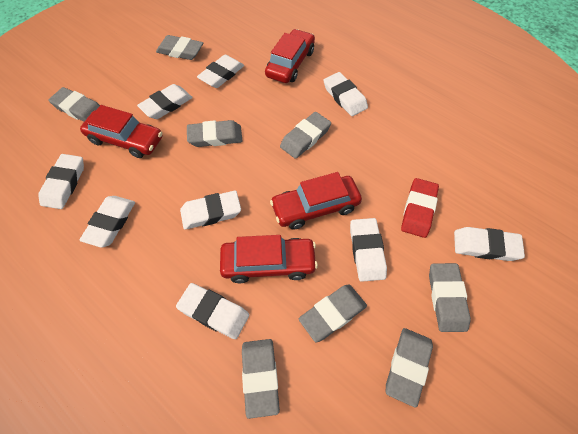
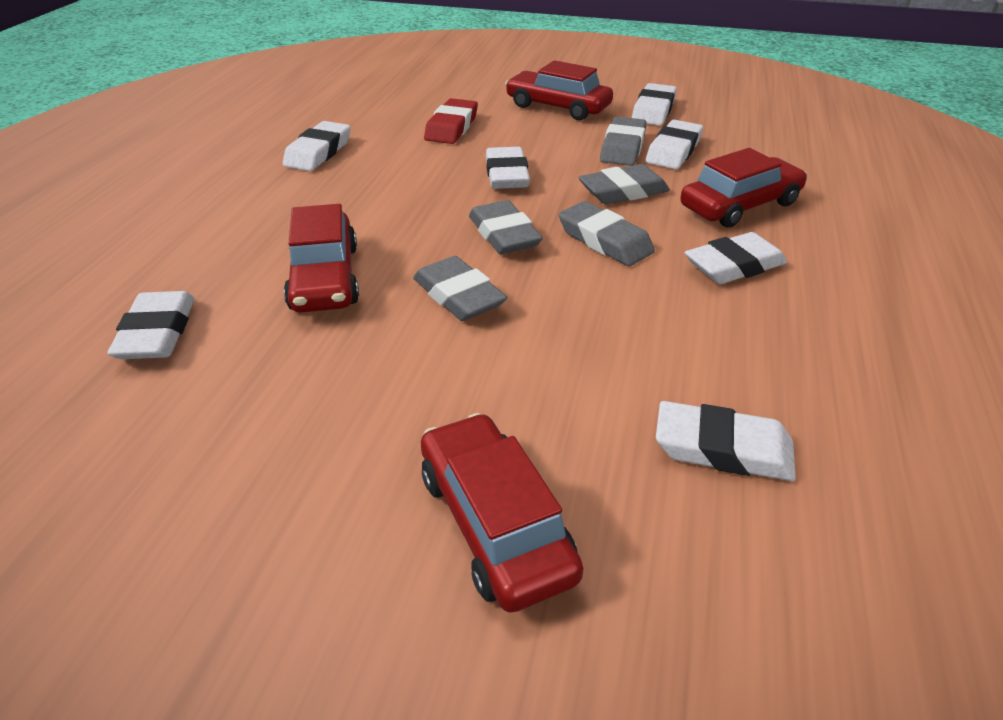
grey eraser: 8 -> 5
white eraser: 9 -> 7

